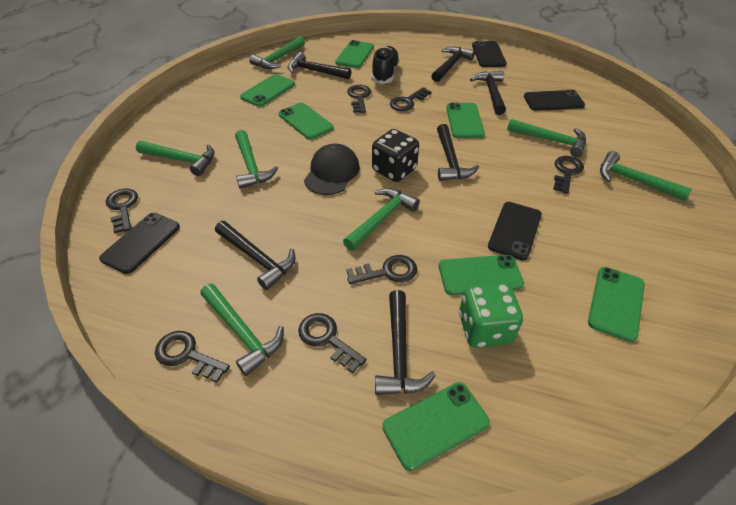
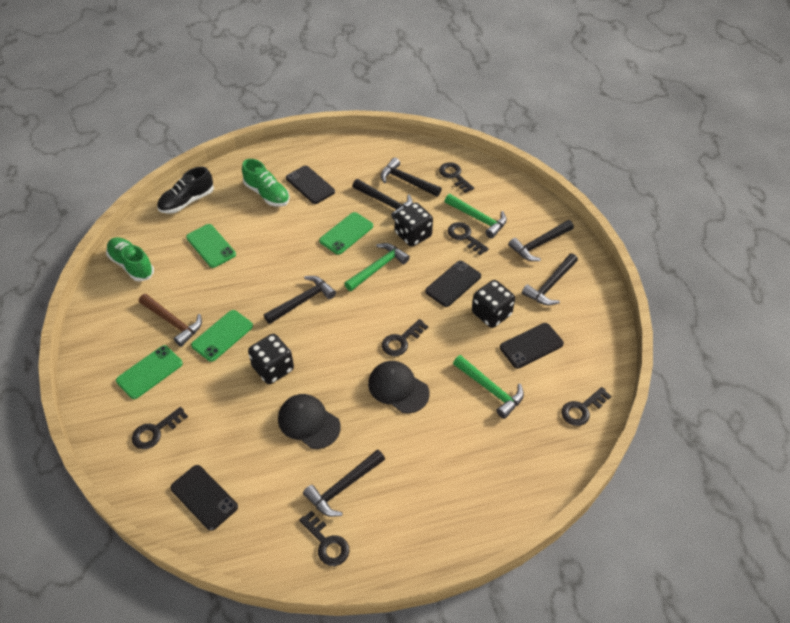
black cap: 1 -> 2
black dice: 1 -> 3
black key: 7 -> 6
brown hammer: 0 -> 1
green dice: 1 -> 0
green hammer: 7 -> 3
green phone: 7 -> 4
green shoe: 0 -> 2

